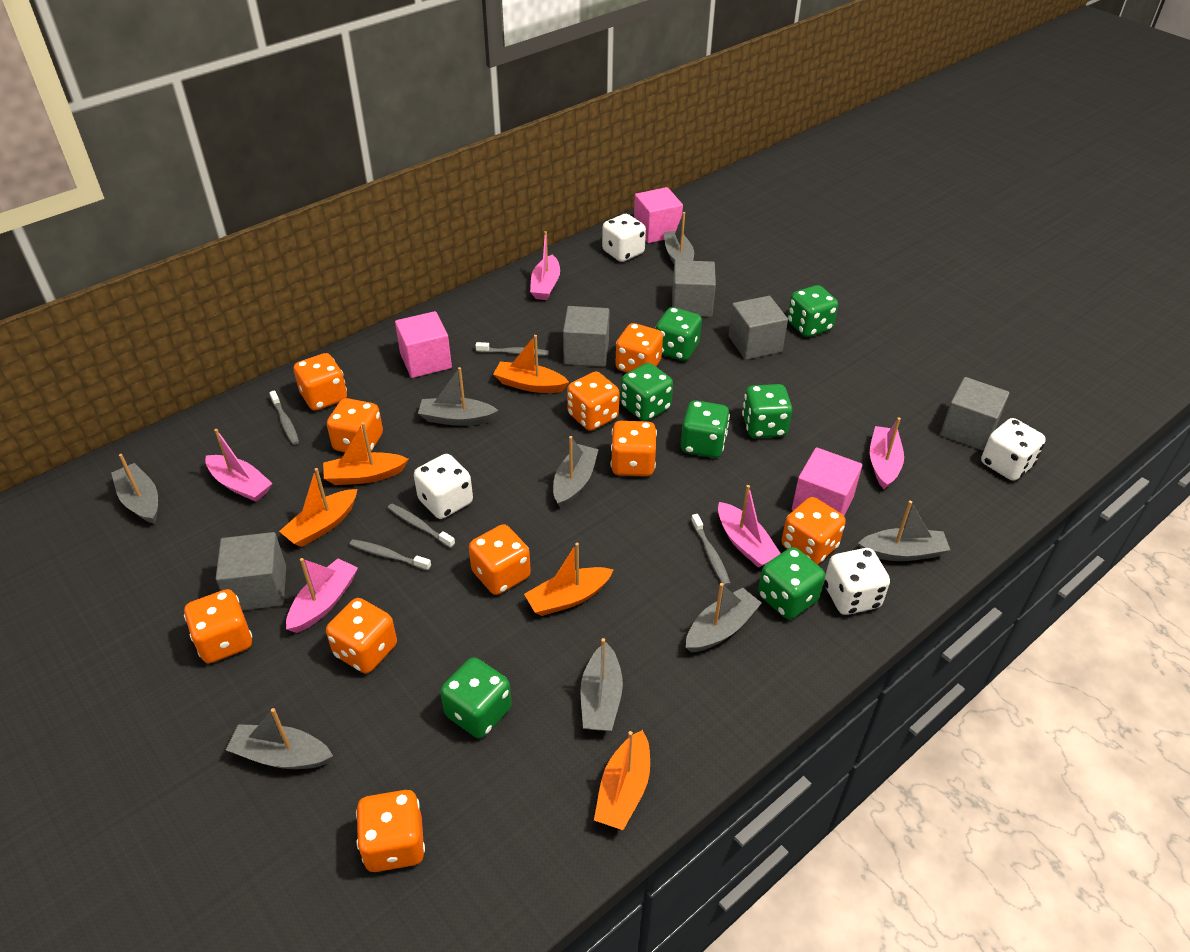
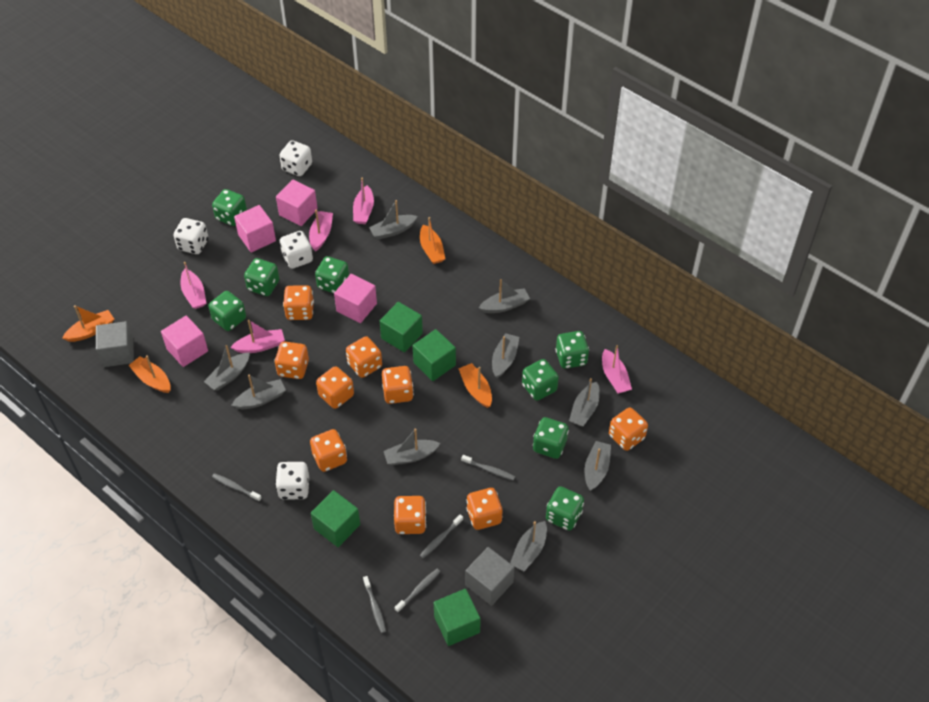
green cube: 0 -> 4
green dice: 7 -> 8
grey boat: 8 -> 9
grey cube: 5 -> 2
orange boat: 5 -> 4
orange dice: 10 -> 9
pink cube: 3 -> 4

